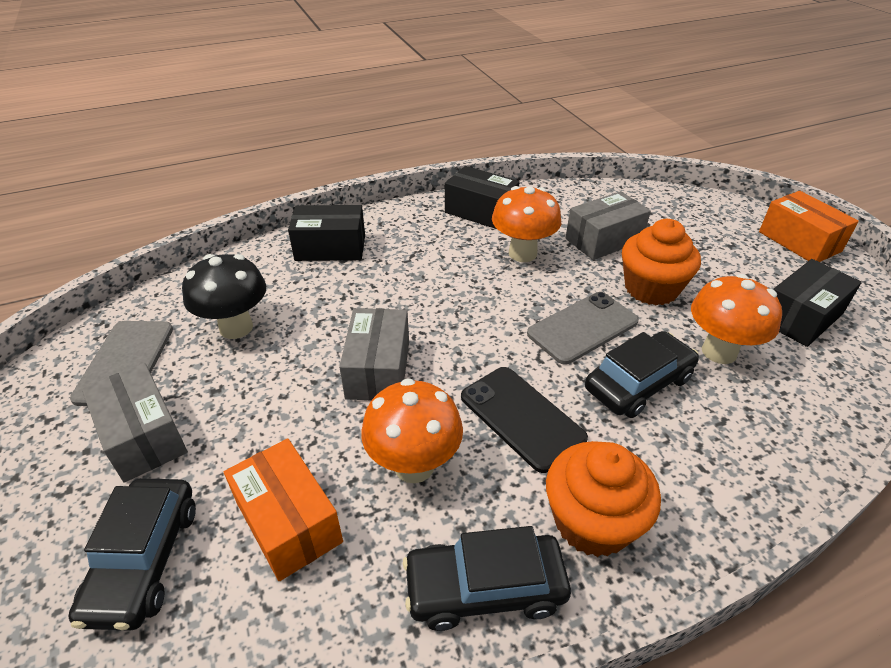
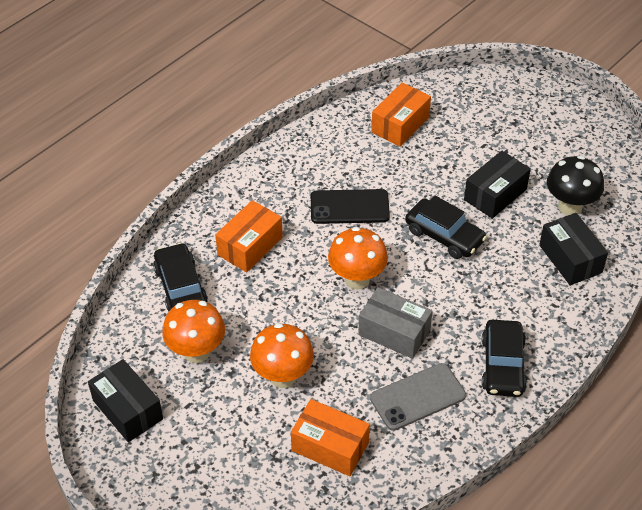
grey box: 3 -> 1
grey phone: 2 -> 1
orange box: 2 -> 3
orange cupcake: 2 -> 0

